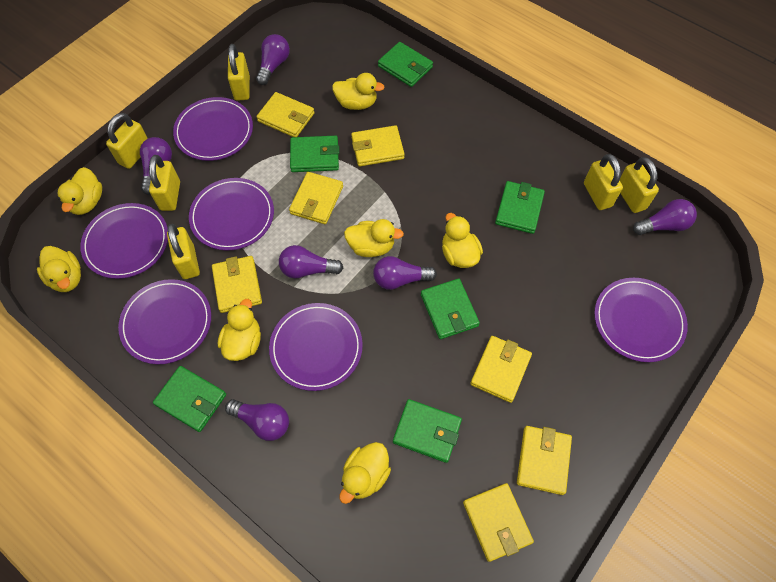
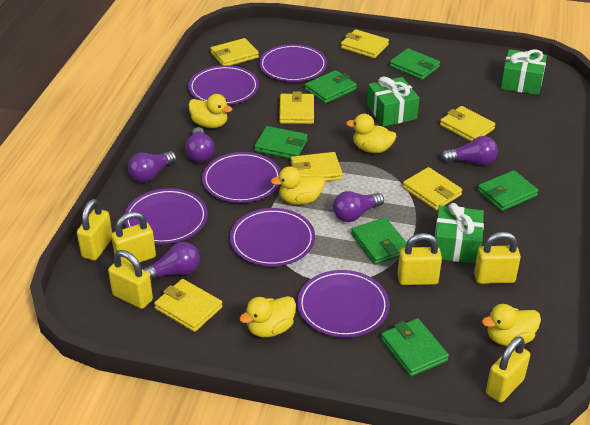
green gift: 0 -> 3
purple light bulb: 6 -> 5
yellow duck: 7 -> 5

